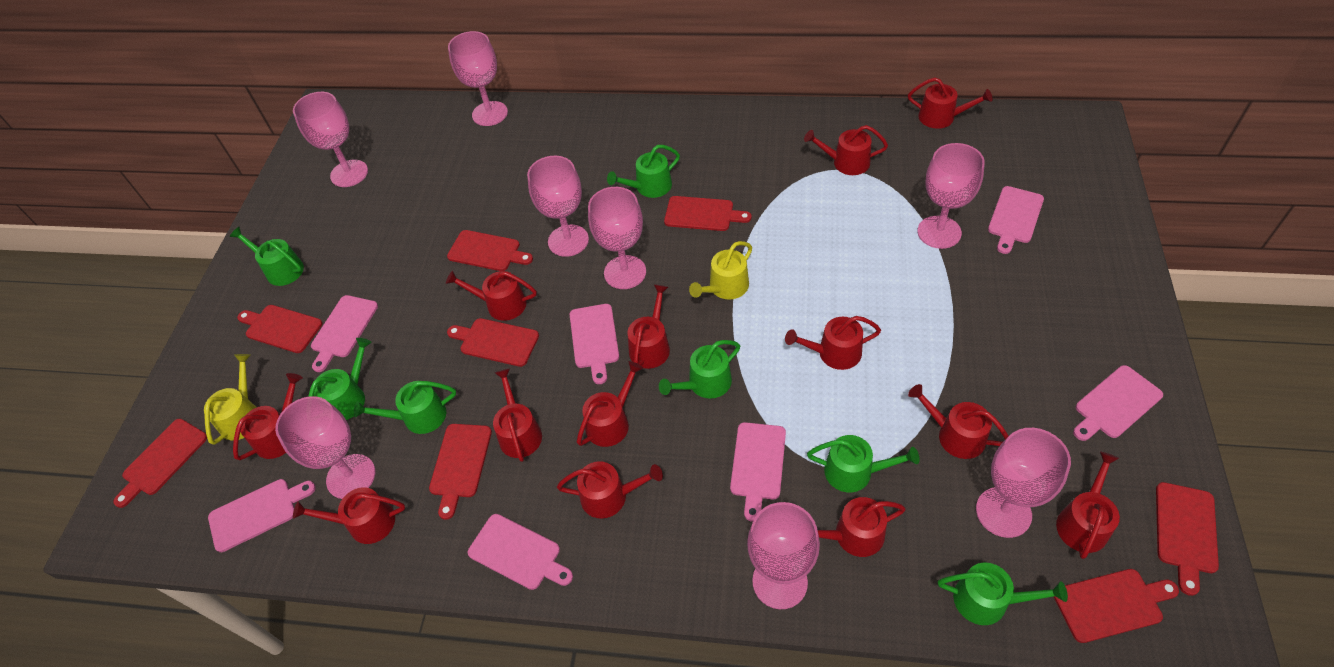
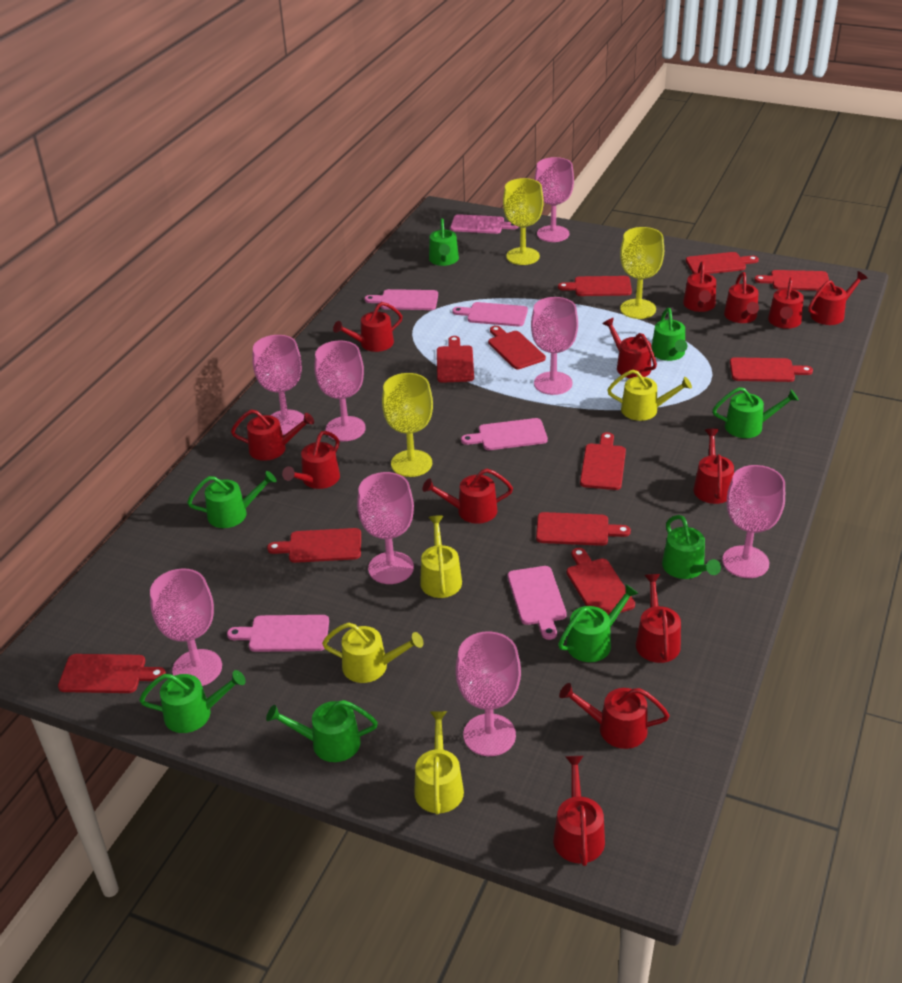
green watering can: 7 -> 8
pink cutting board: 7 -> 6
red cutting board: 8 -> 11
yellow goblet: 0 -> 3
yellow watering can: 2 -> 4

